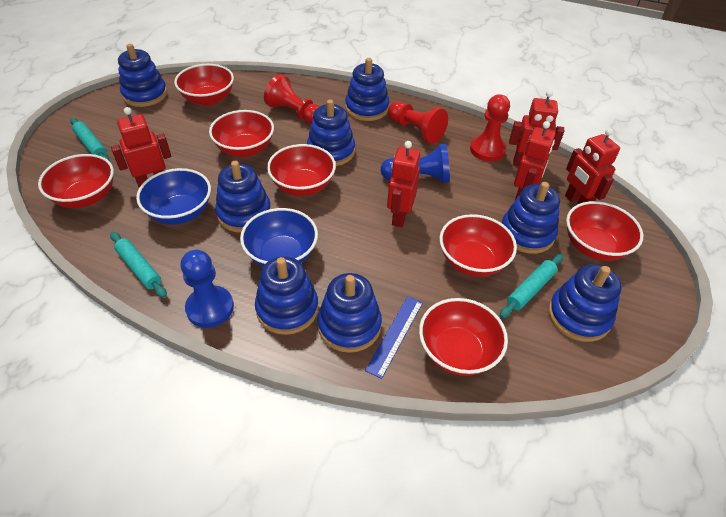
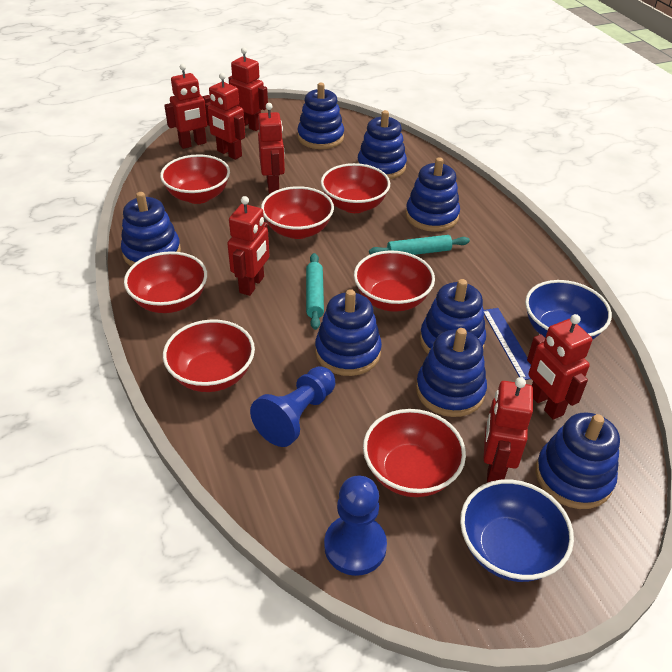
red pawn: 3 -> 0
red robot: 5 -> 7
turquoise rolling pin: 3 -> 2

